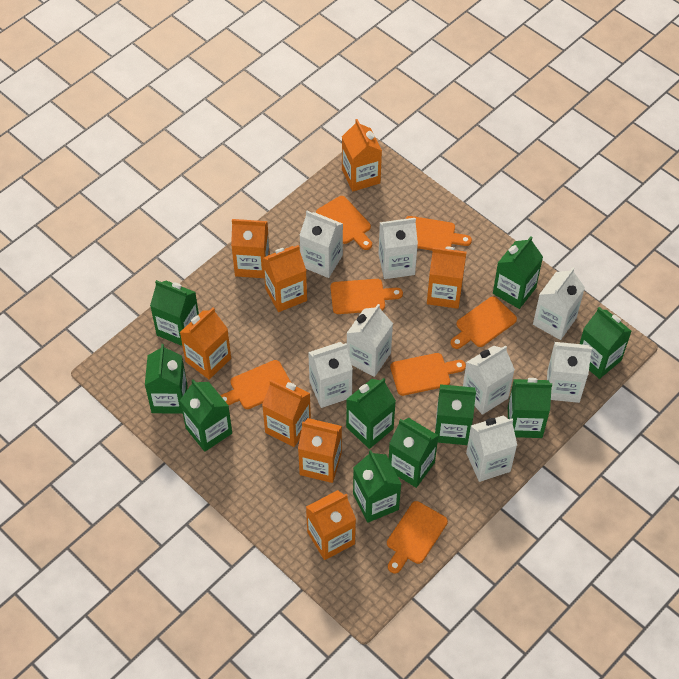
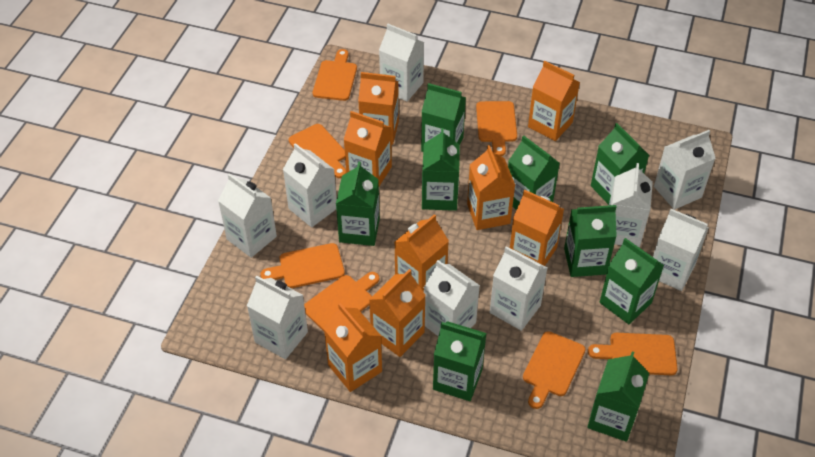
green carton: 10 -> 9
white carton: 8 -> 9

